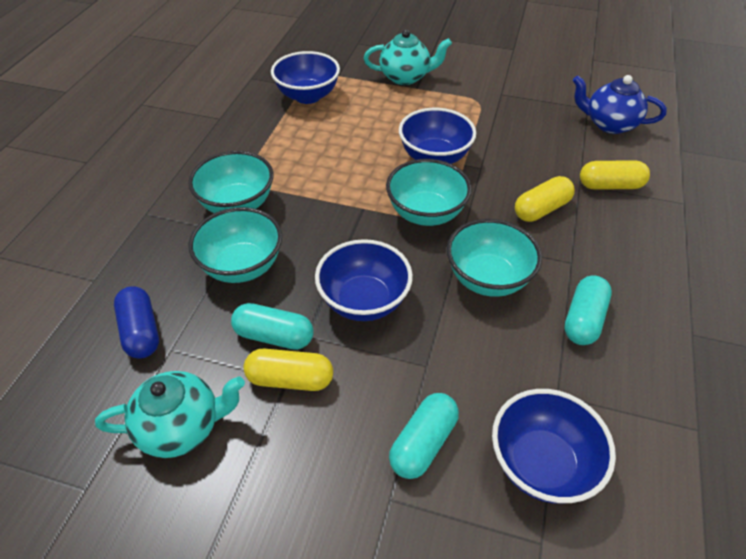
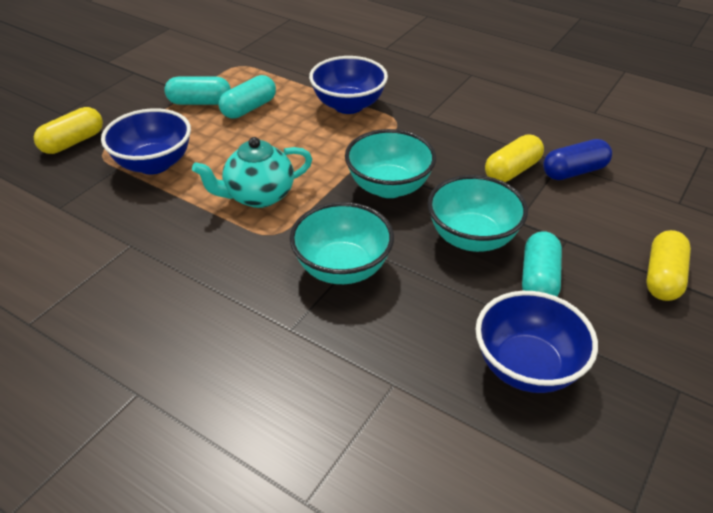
blue bowl: 4 -> 3
blue teapot: 1 -> 0
turquoise bowl: 4 -> 3
turquoise teapot: 2 -> 1

